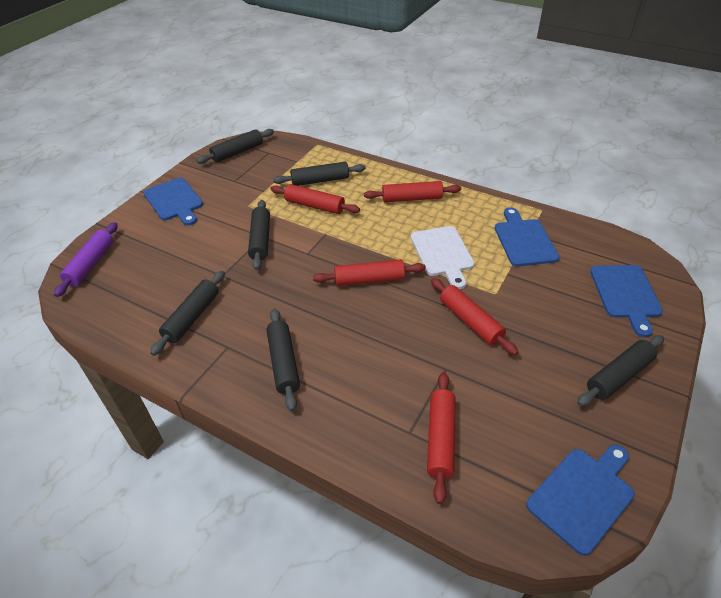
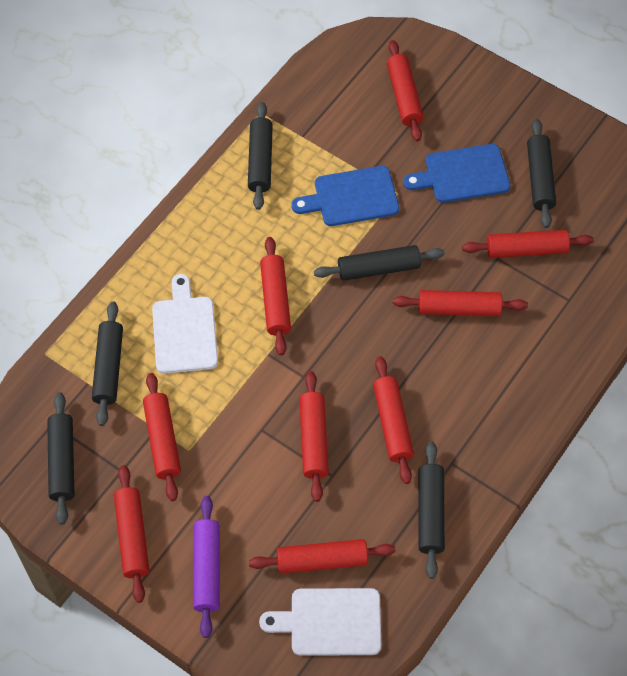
blue cutting board: 4 -> 2
red rolling pin: 5 -> 9
white cutting board: 1 -> 2

